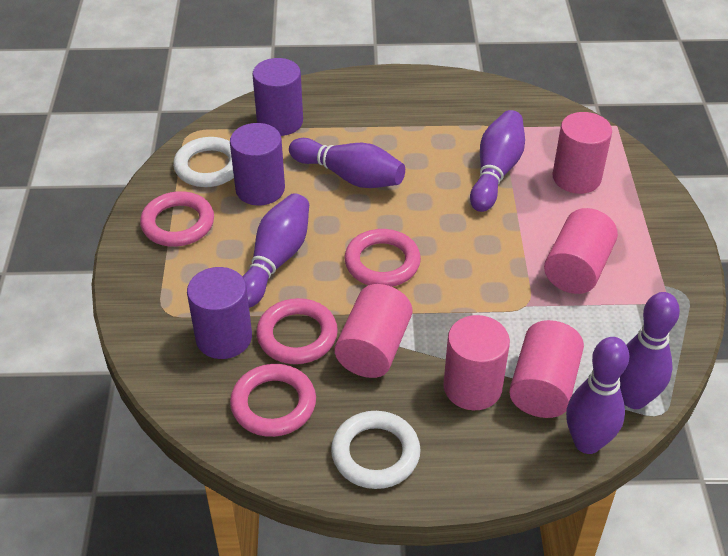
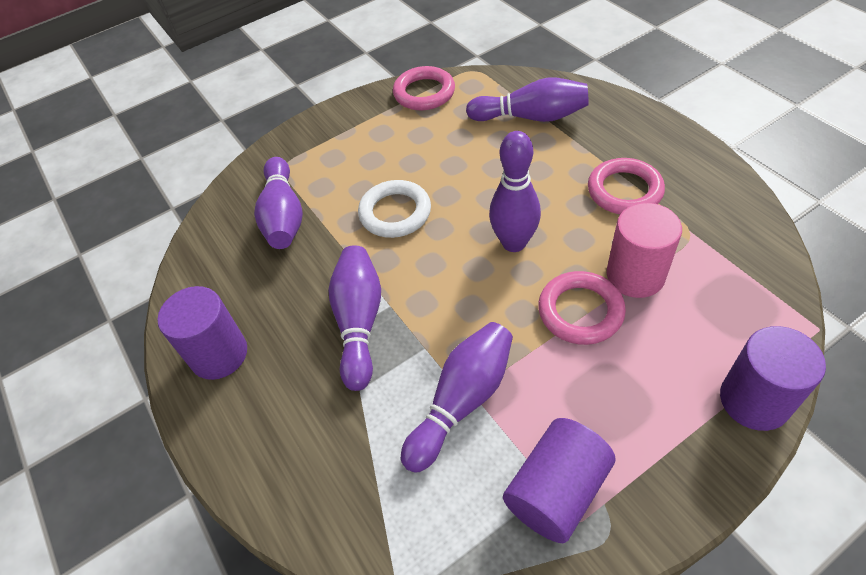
pink cylinder: 5 -> 1
pink ring: 4 -> 3
white ring: 2 -> 1

